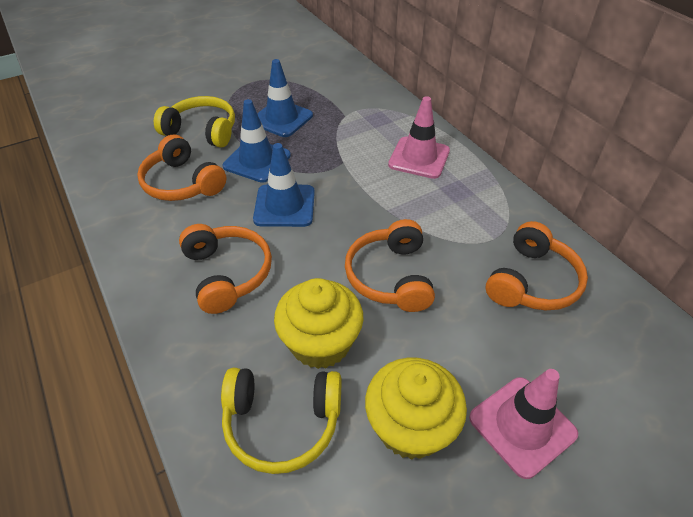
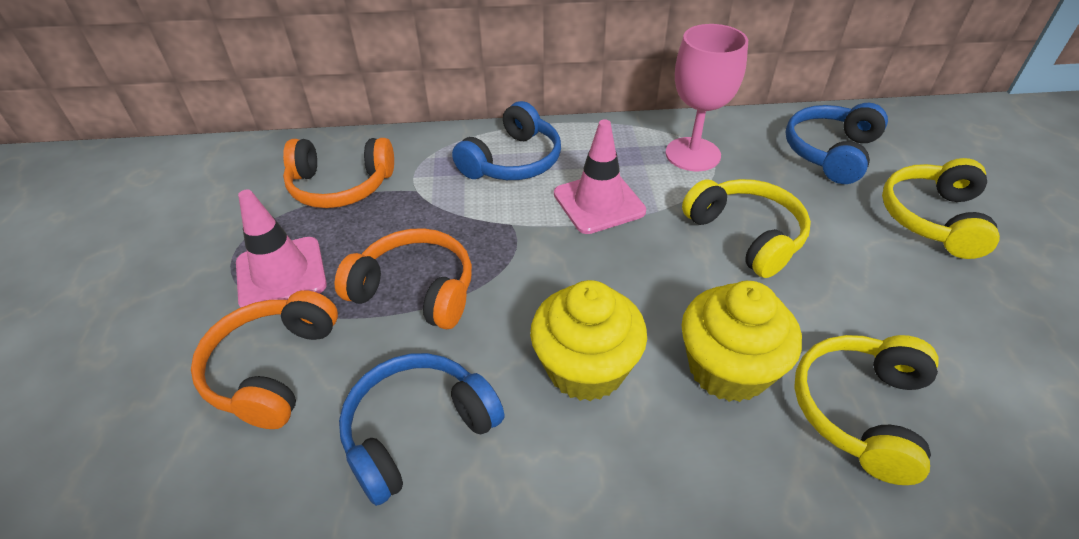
blue headphones: 0 -> 3
blue traffic cone: 3 -> 0
orange headphones: 4 -> 3
pink goblet: 0 -> 1
yellow headphones: 2 -> 3

